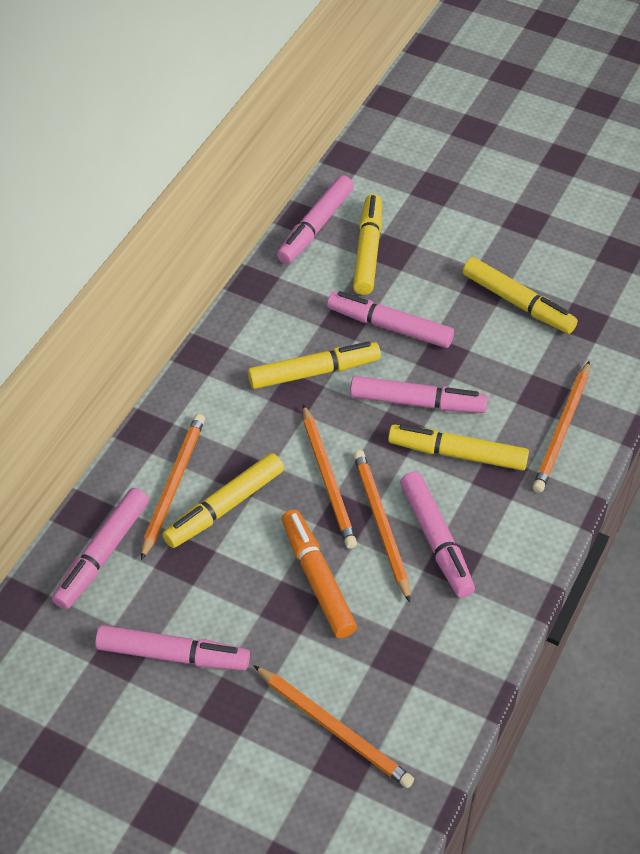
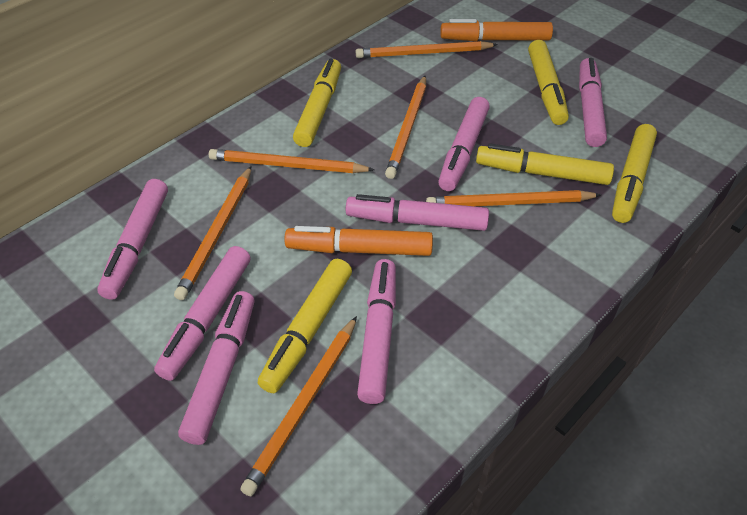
orange marker: 1 -> 2
orange pencil: 5 -> 6
pink marker: 6 -> 7

